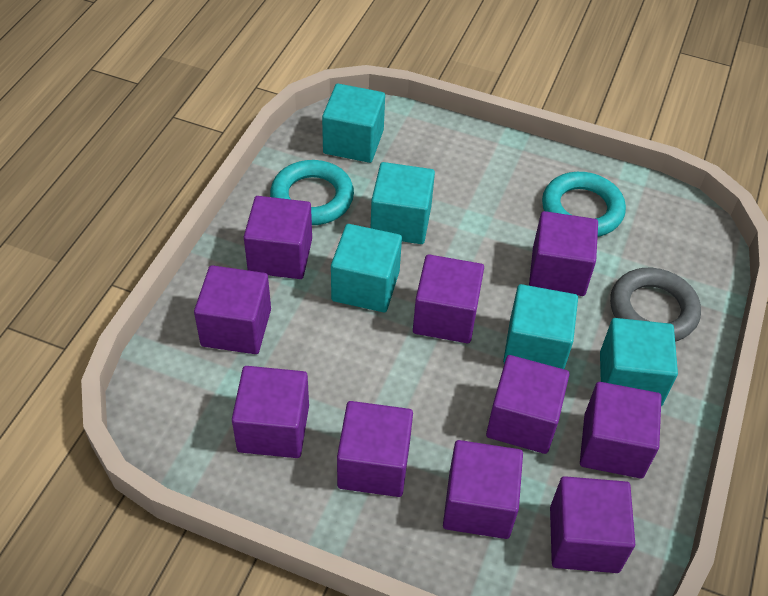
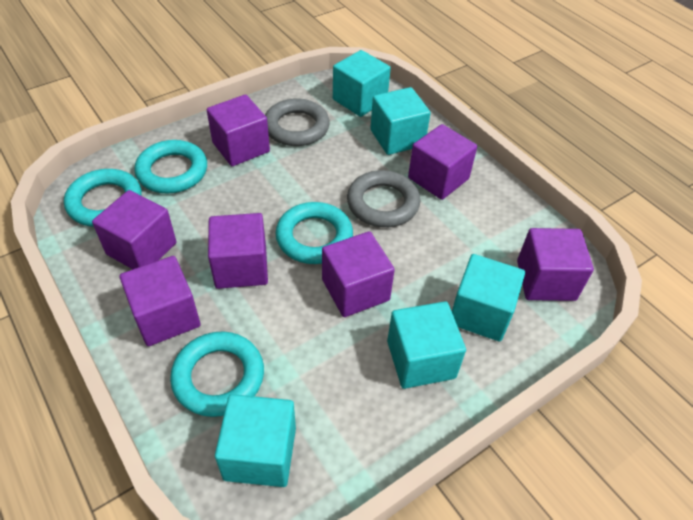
grey ring: 1 -> 2
purple cube: 10 -> 7
turquoise ring: 2 -> 4

